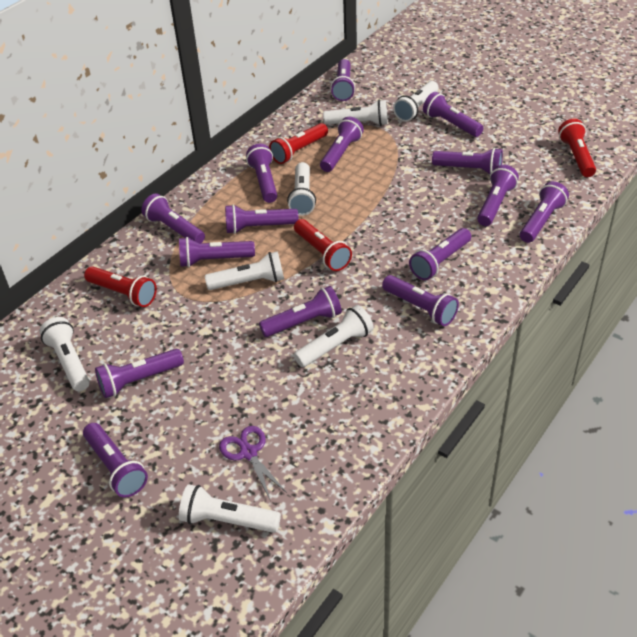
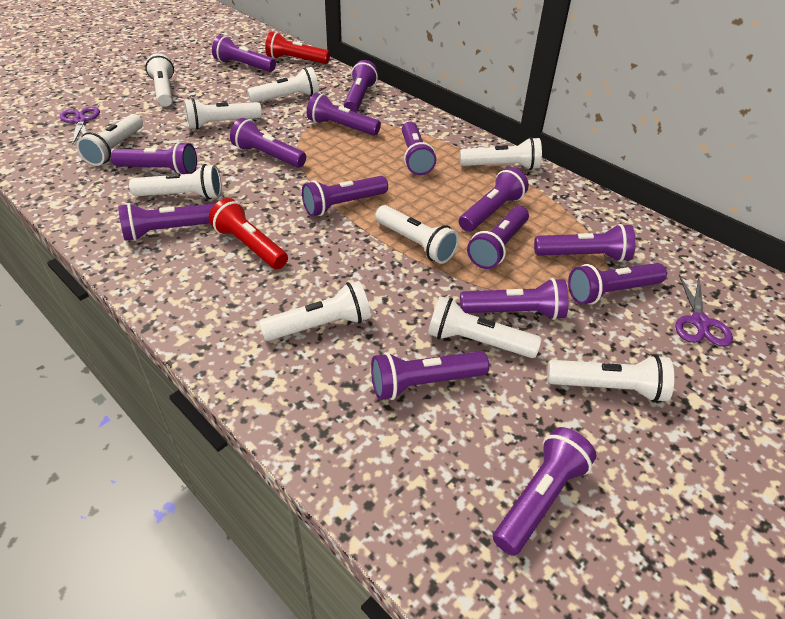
purple scissors: 1 -> 2
red flashlight: 4 -> 2
white flashlight: 7 -> 10

